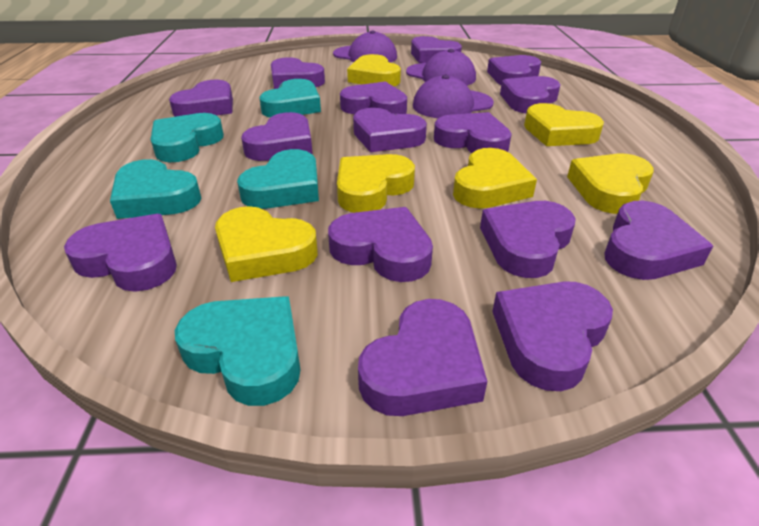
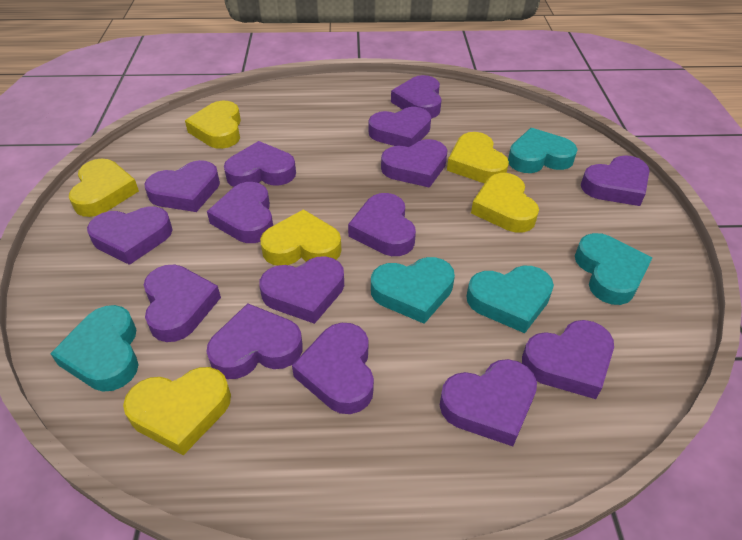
purple cap: 3 -> 0

